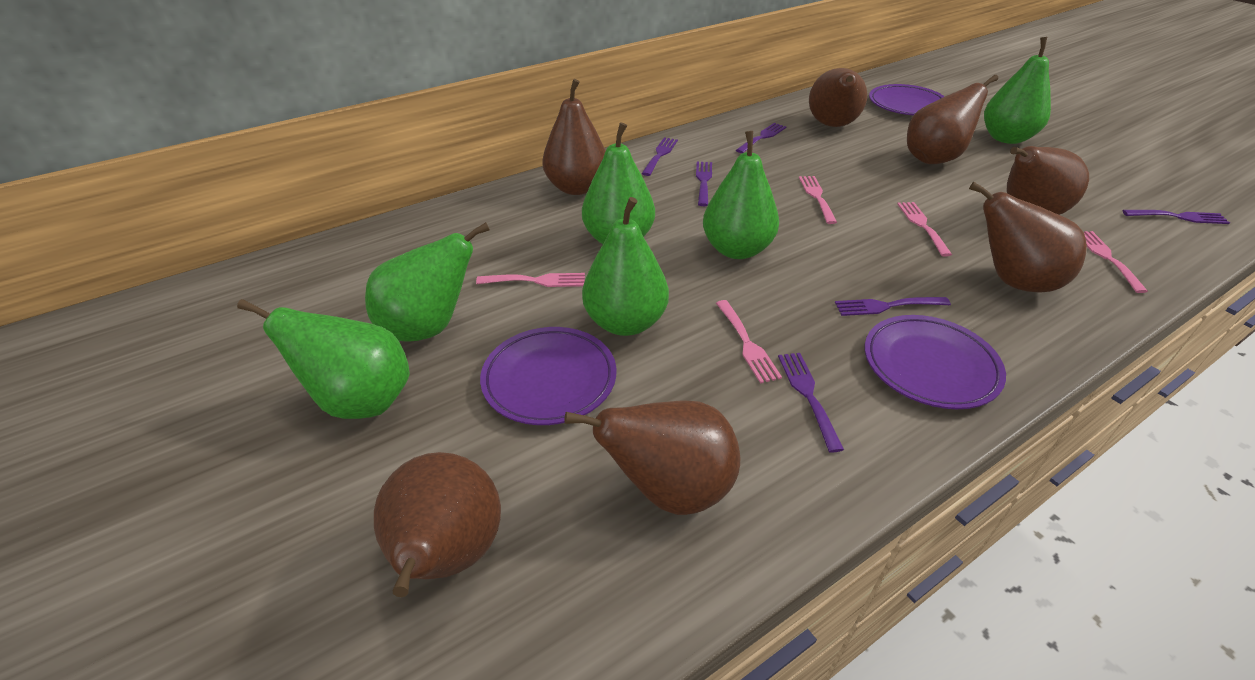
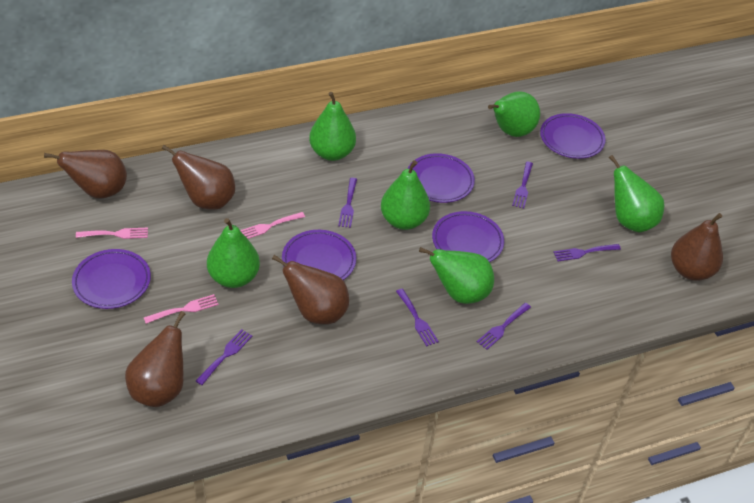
brown pear: 7 -> 5
pink fork: 5 -> 3
purple plate: 3 -> 5

